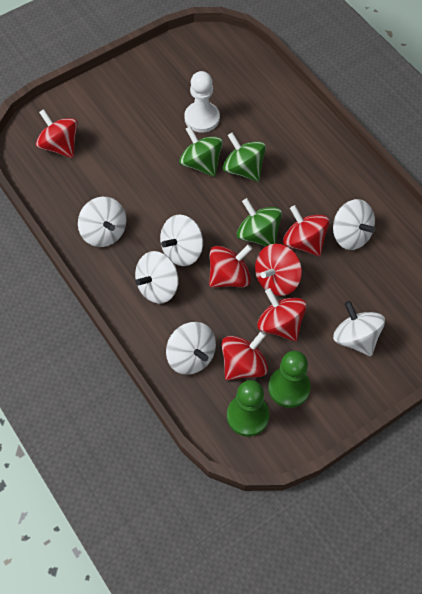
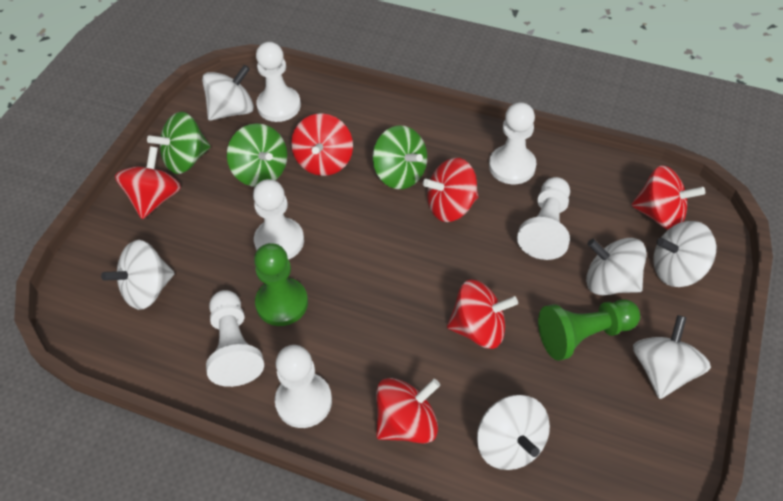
white pawn: 1 -> 6

